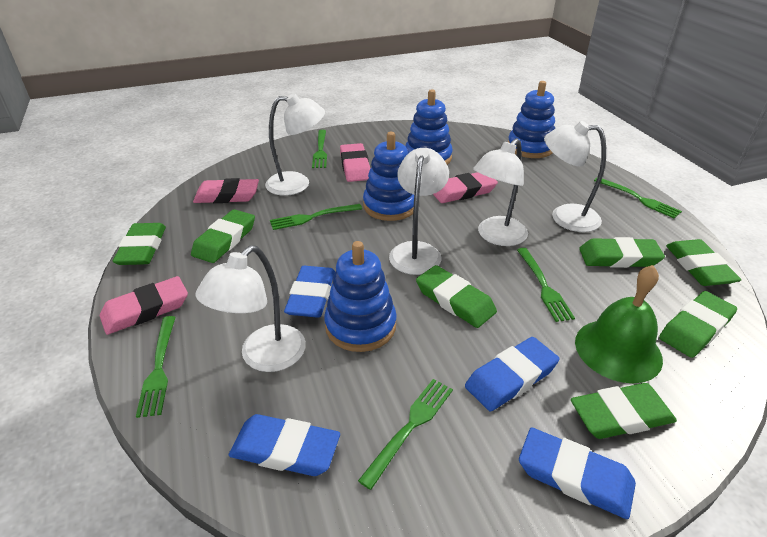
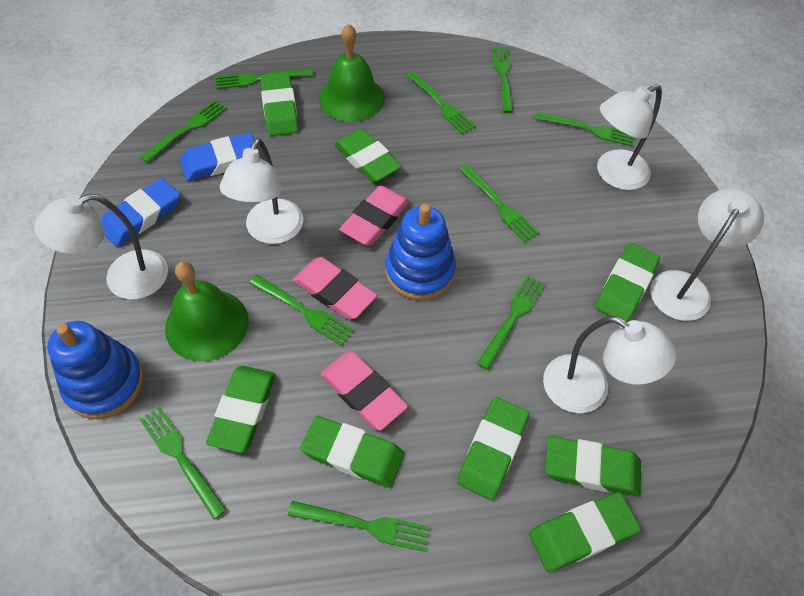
blue eraser: 4 -> 2
blue stacking toy: 4 -> 2
green bell: 1 -> 2
green eraser: 7 -> 8
green fork: 6 -> 10
pink eraser: 4 -> 3

